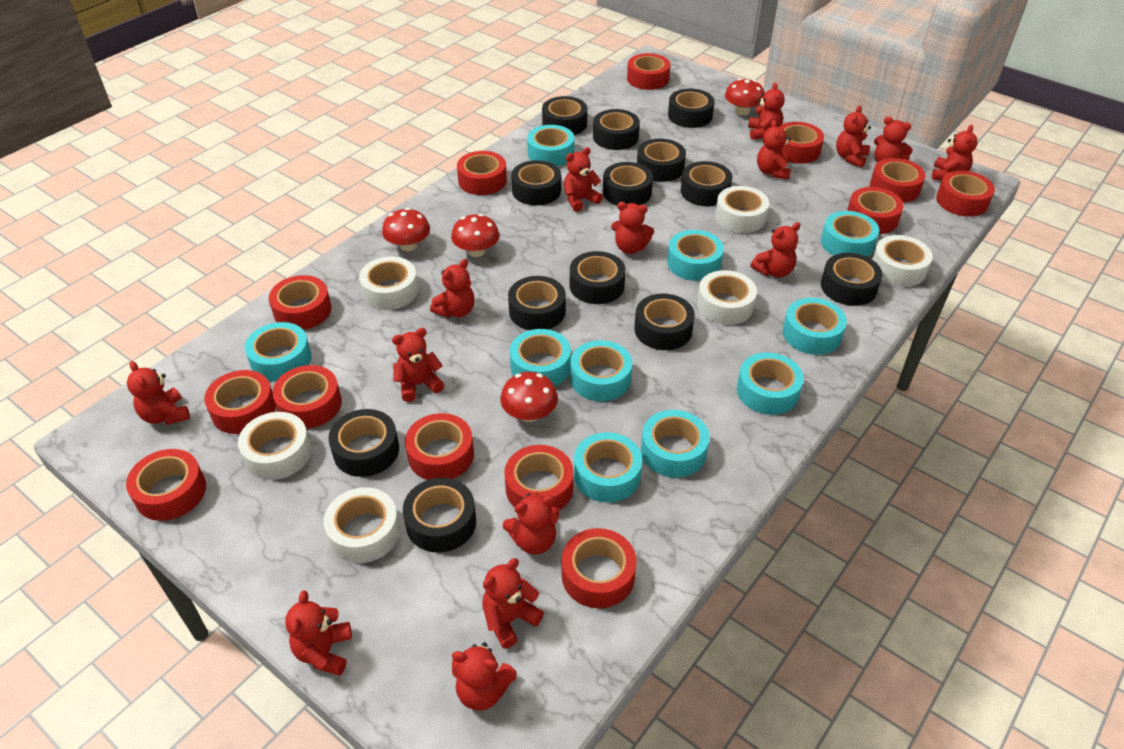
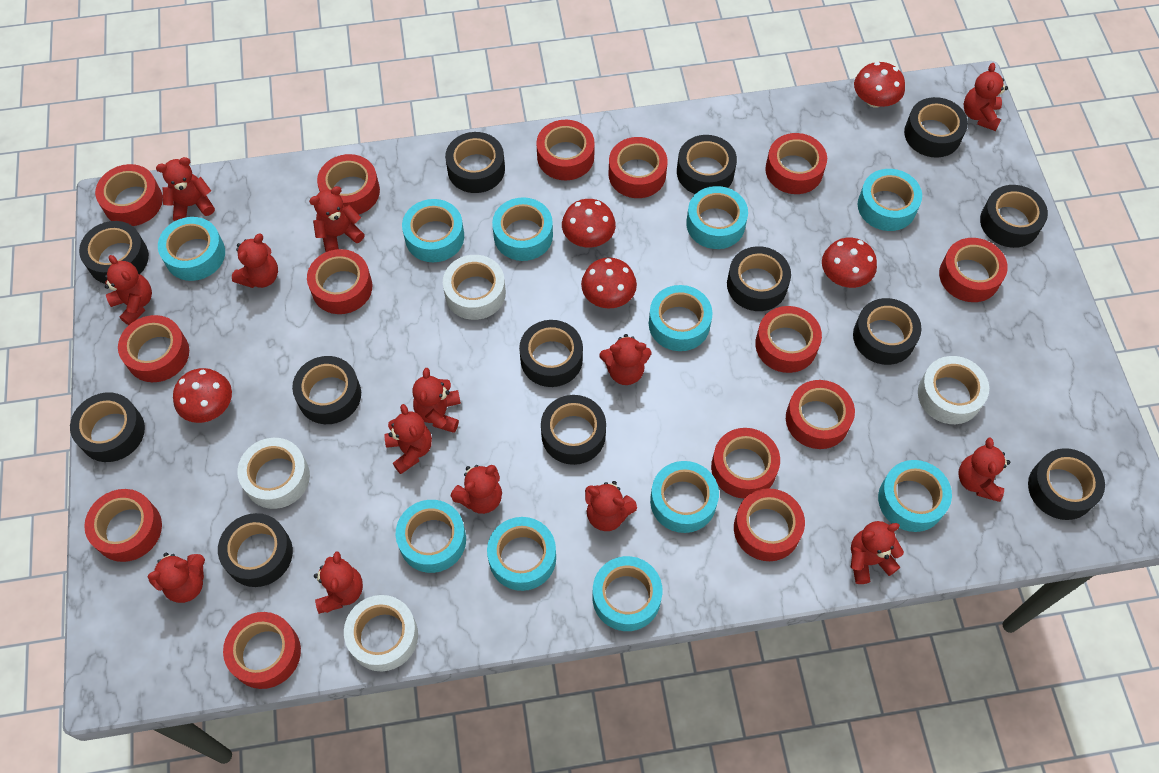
red mushroom: 4 -> 5
red tape: 13 -> 14
red teddy bear: 15 -> 14
turquoise tape: 10 -> 11
white tape: 6 -> 4

